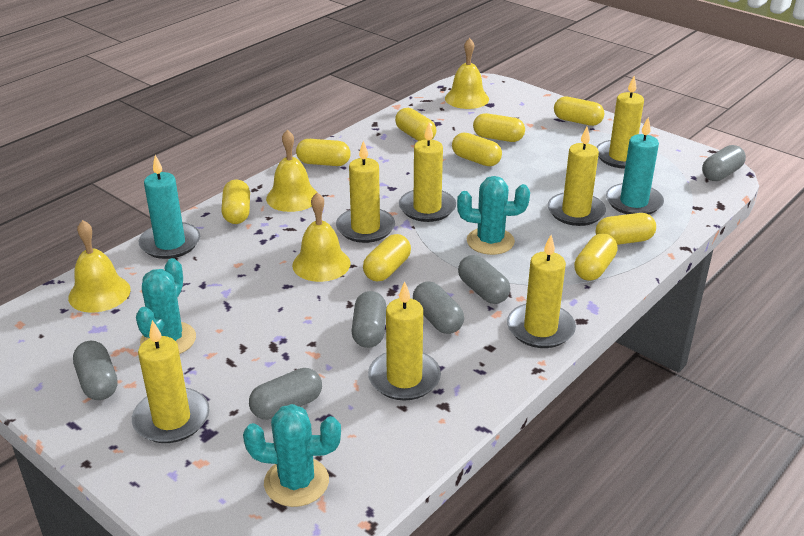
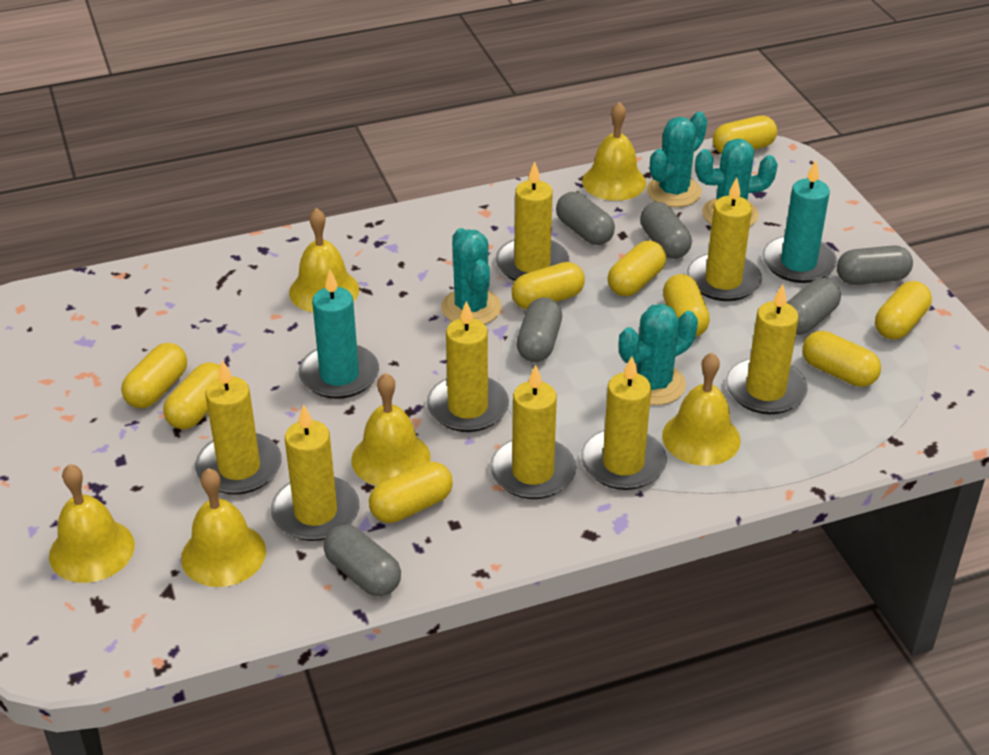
turquoise cactus: 3 -> 4
yellow bell: 4 -> 6
yellow candle: 7 -> 8

